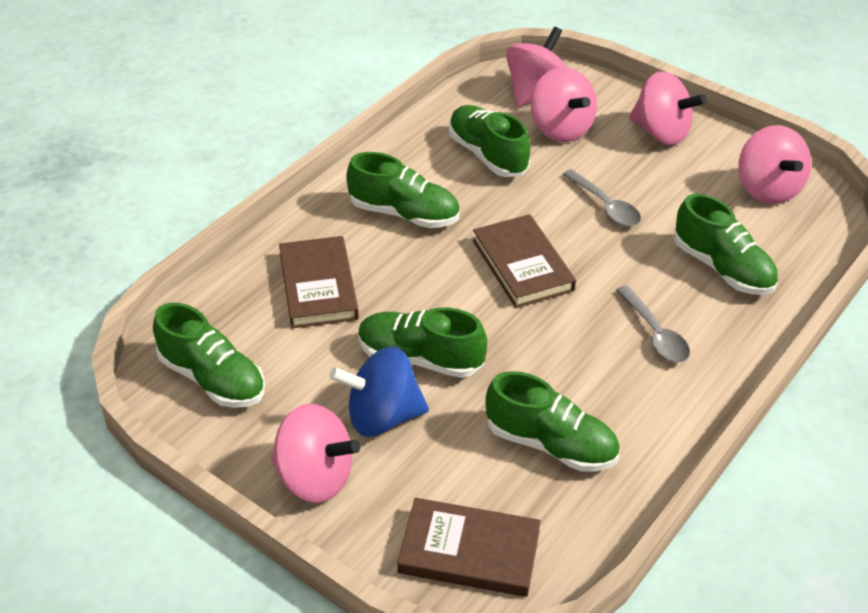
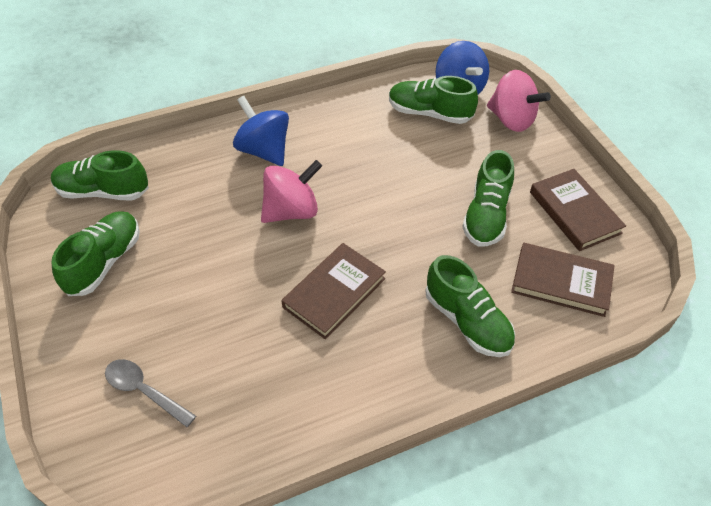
blue spinning top: 1 -> 2
green shoe: 6 -> 5
grey spoon: 2 -> 1
pink spinning top: 5 -> 2

